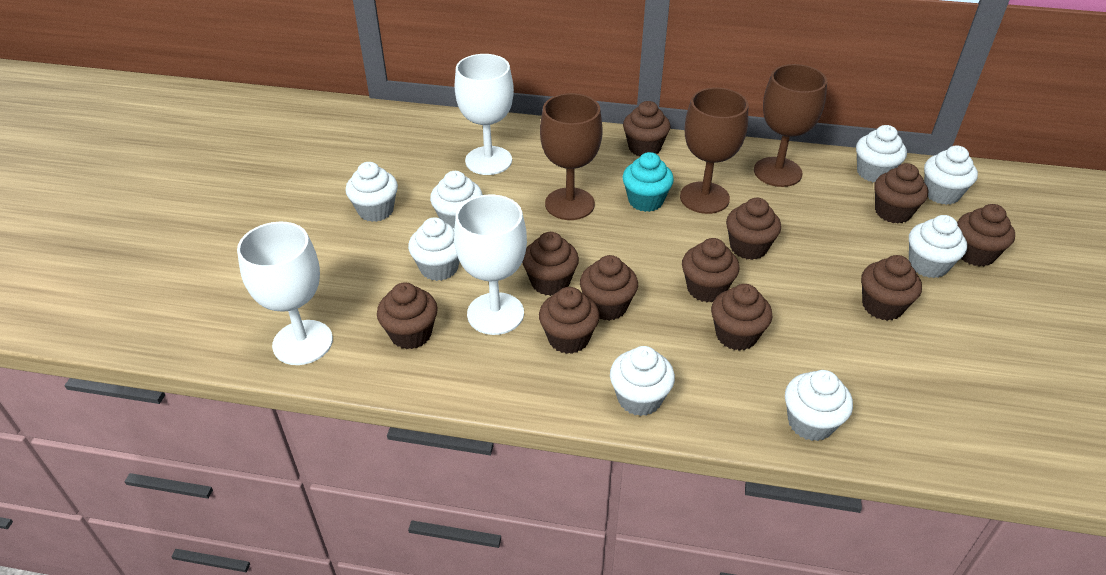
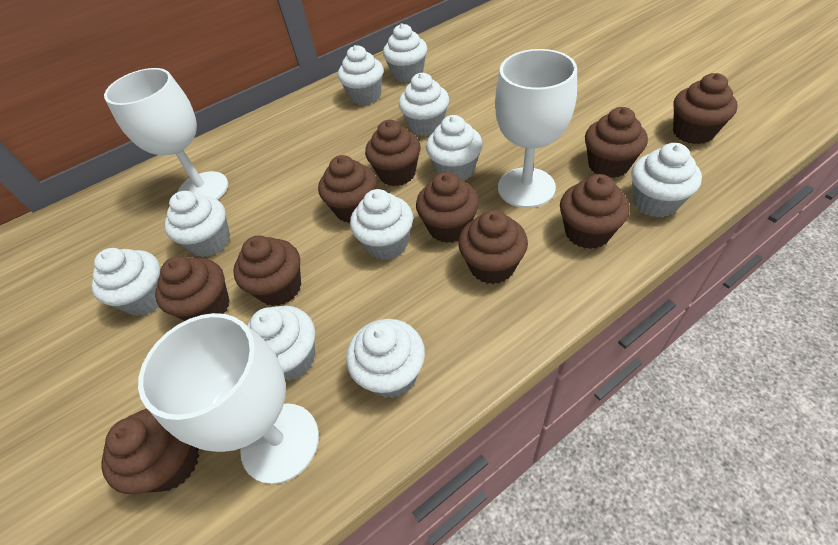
brown cupcake: 11 -> 10
brown goblet: 3 -> 0
turquoise cupcake: 1 -> 0
white cupcake: 8 -> 10

